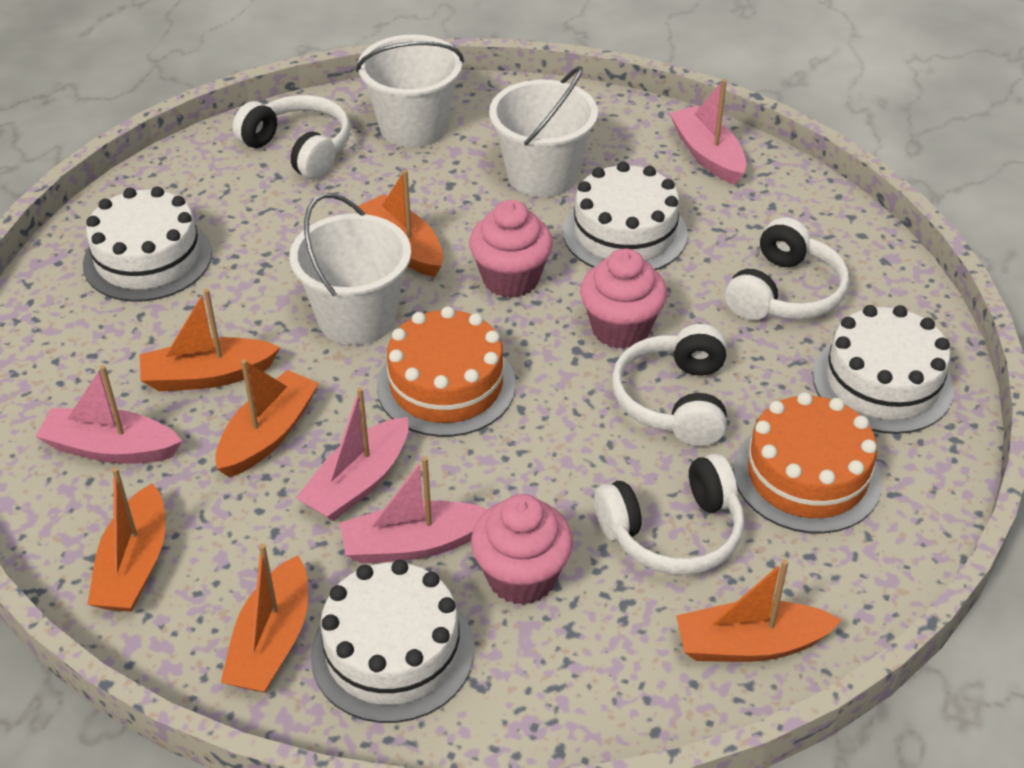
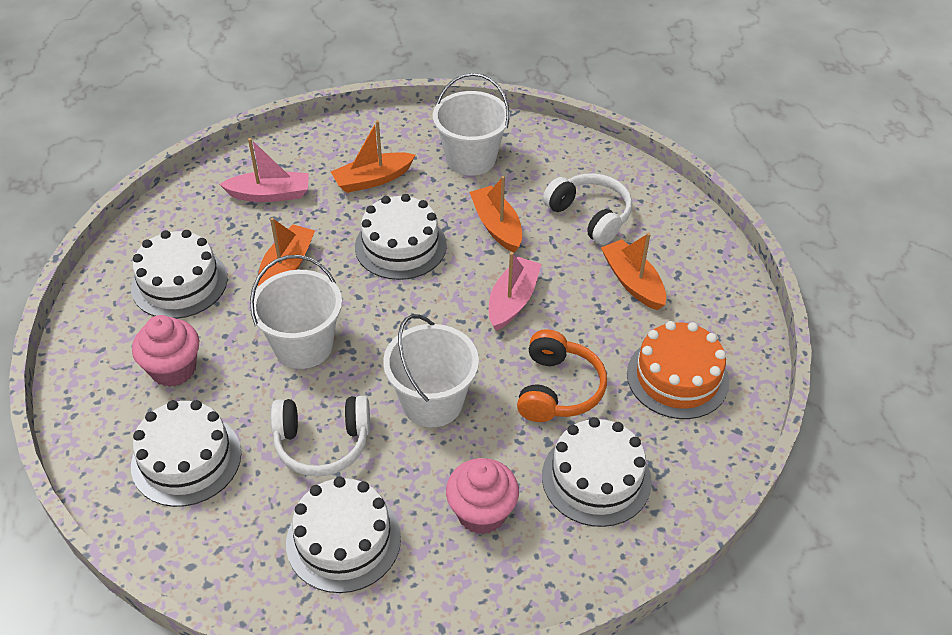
orange boat: 6 -> 4
orange cake: 2 -> 1
orange headphones: 0 -> 1
pink boat: 4 -> 2
pink cupcake: 3 -> 2
white cake: 4 -> 5
white headphones: 4 -> 2

